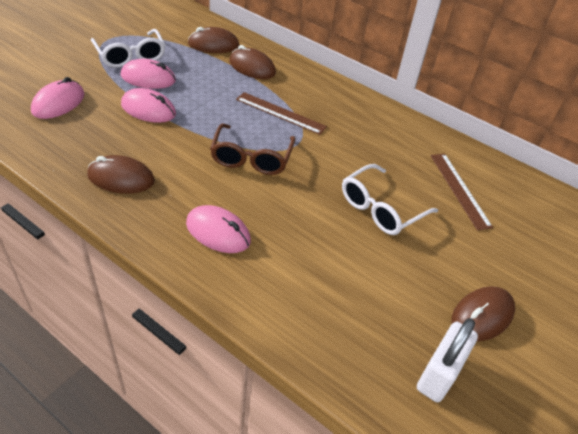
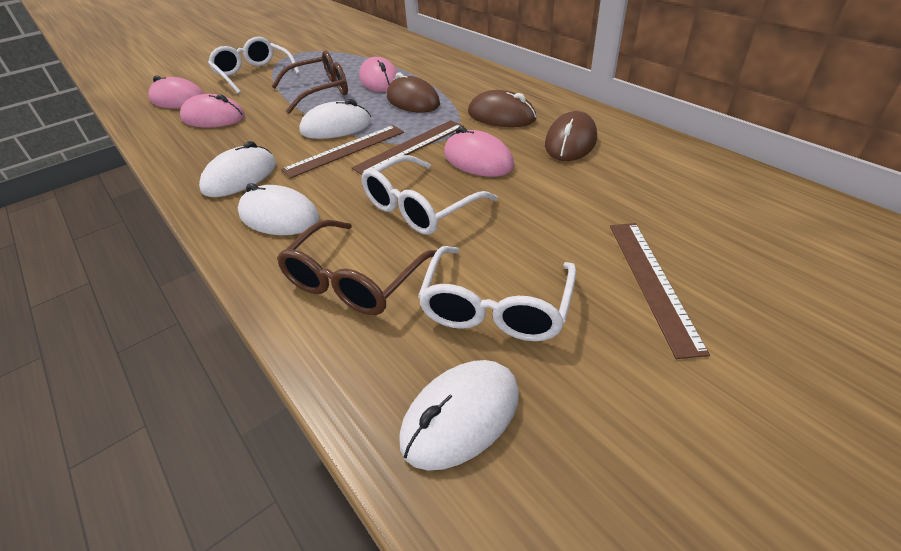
brown glasses: 1 -> 2
brown mouse: 4 -> 3
brown ruler: 2 -> 3
white glasses: 2 -> 3
white mouse: 0 -> 4
white padlock: 1 -> 0

